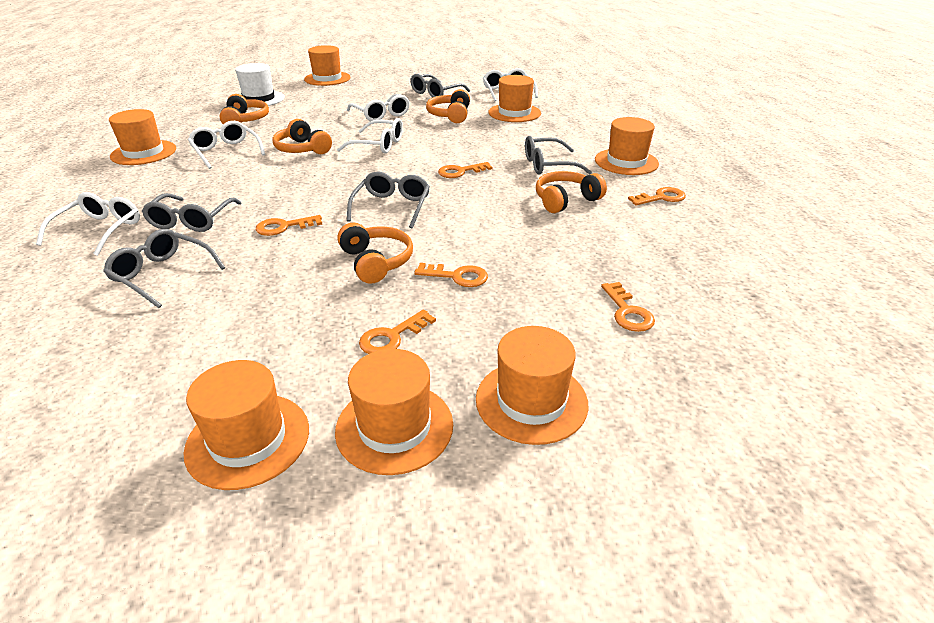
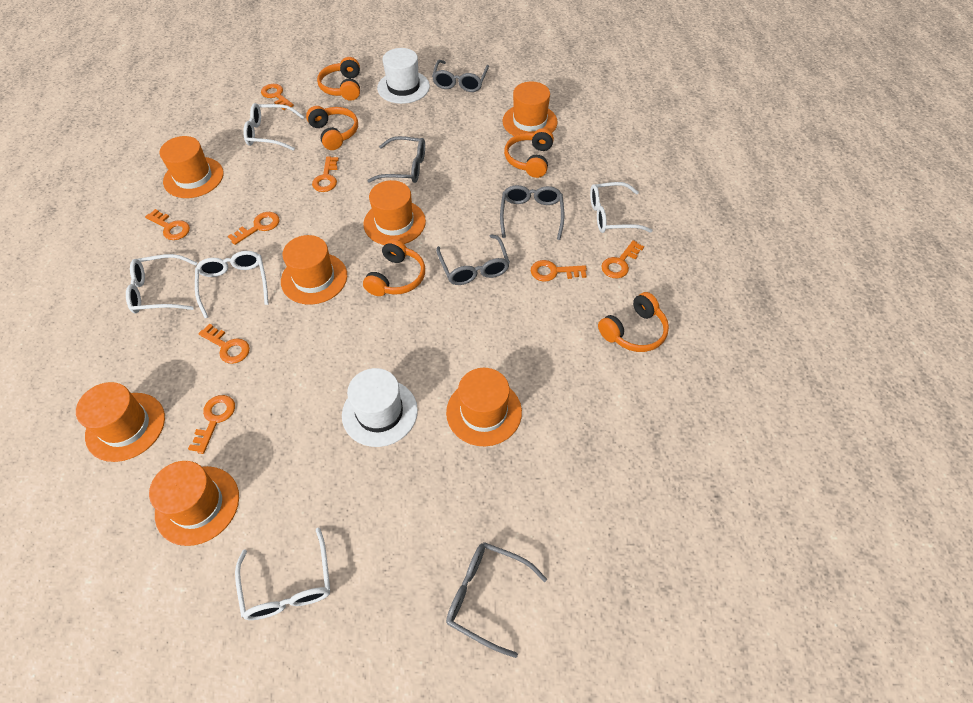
orange key: 6 -> 8
white hat: 1 -> 2

